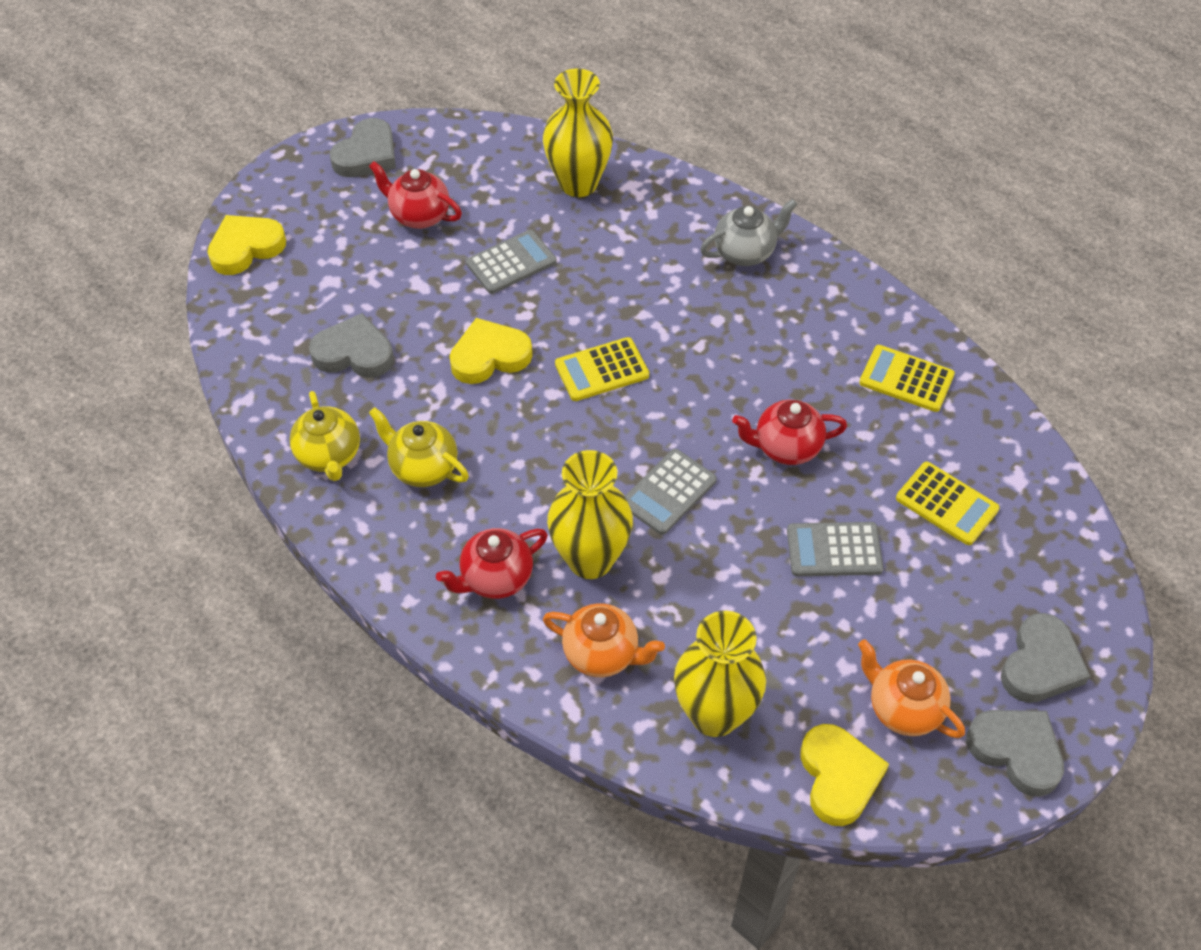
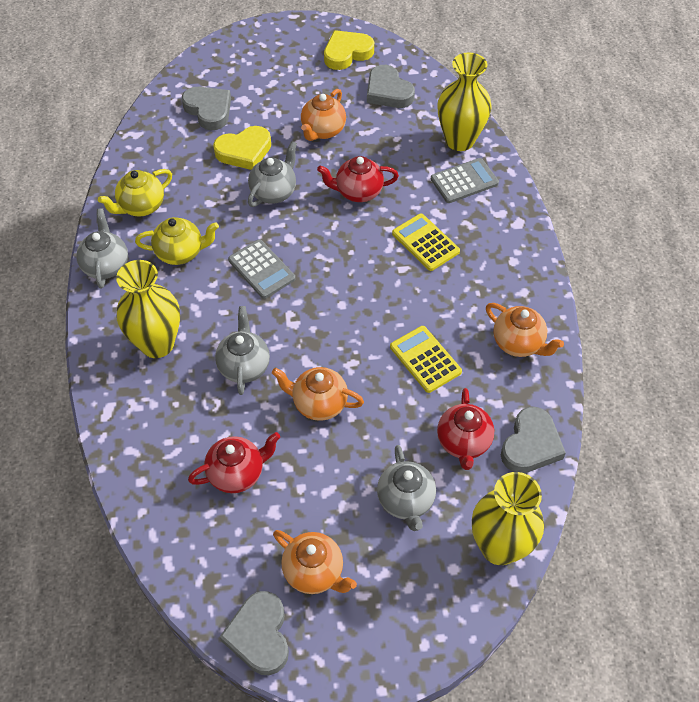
grey calculator: 3 -> 2
grey teapot: 1 -> 4
orange teapot: 2 -> 4
yellow calculator: 3 -> 2
yellow heart: 3 -> 2

